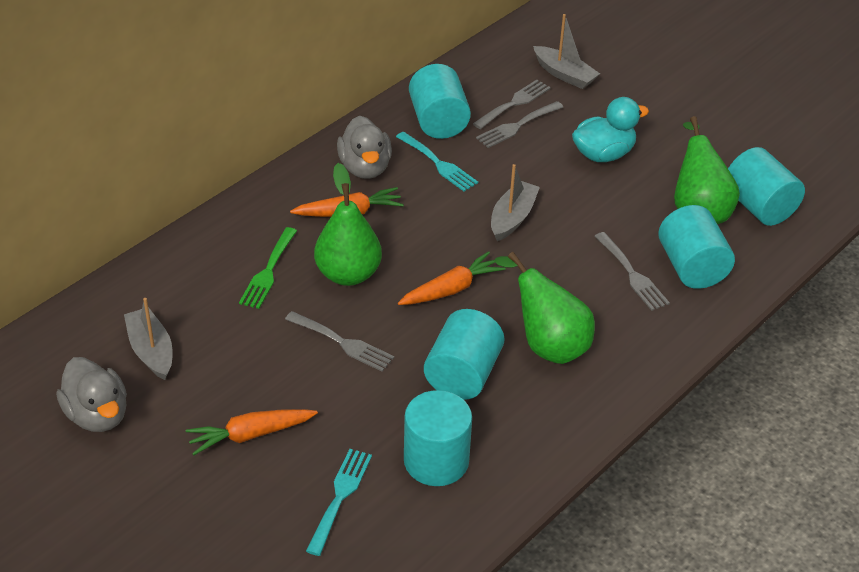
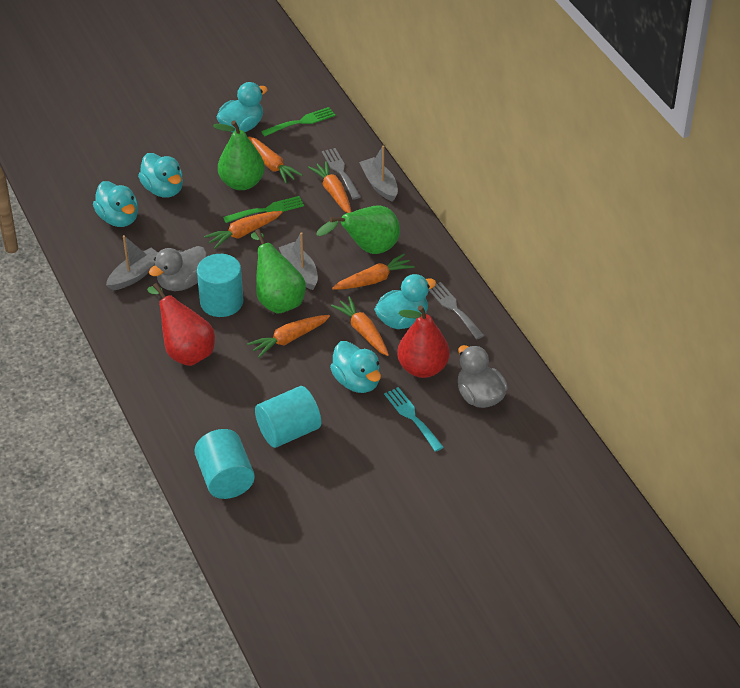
green fork: 1 -> 2
grey fork: 4 -> 2
orange carrot: 3 -> 6
red pear: 0 -> 2
turquoise cylinder: 5 -> 3
turquoise duck: 1 -> 5
turquoise fork: 2 -> 1

